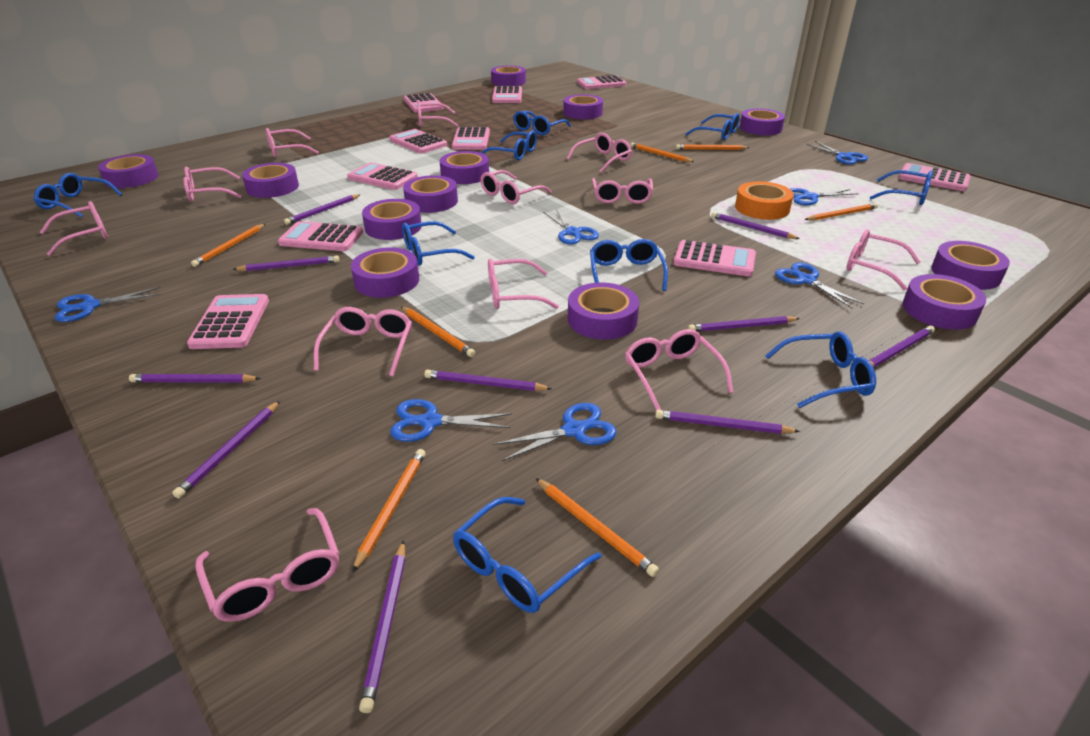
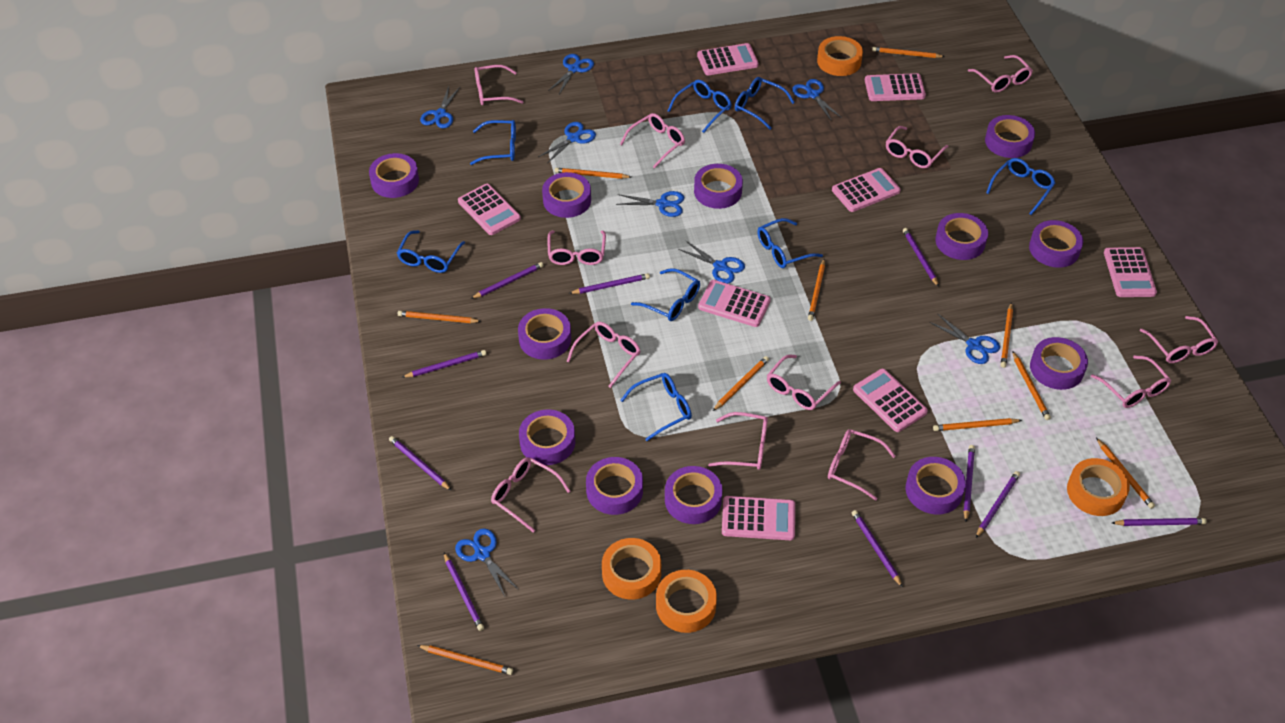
blue glasses: 9 -> 8
blue scissors: 7 -> 8
orange pencil: 7 -> 10
orange tape: 1 -> 4
pink calculator: 10 -> 8

